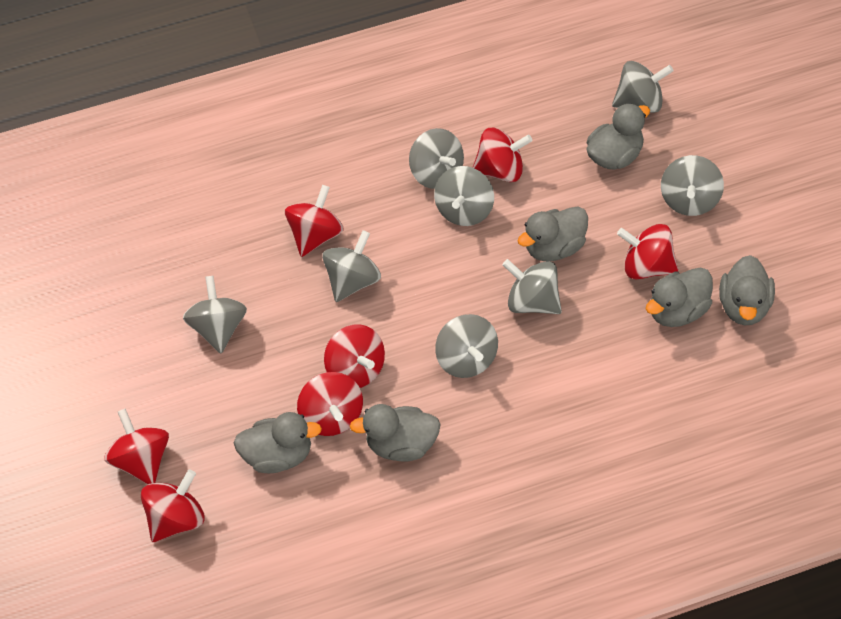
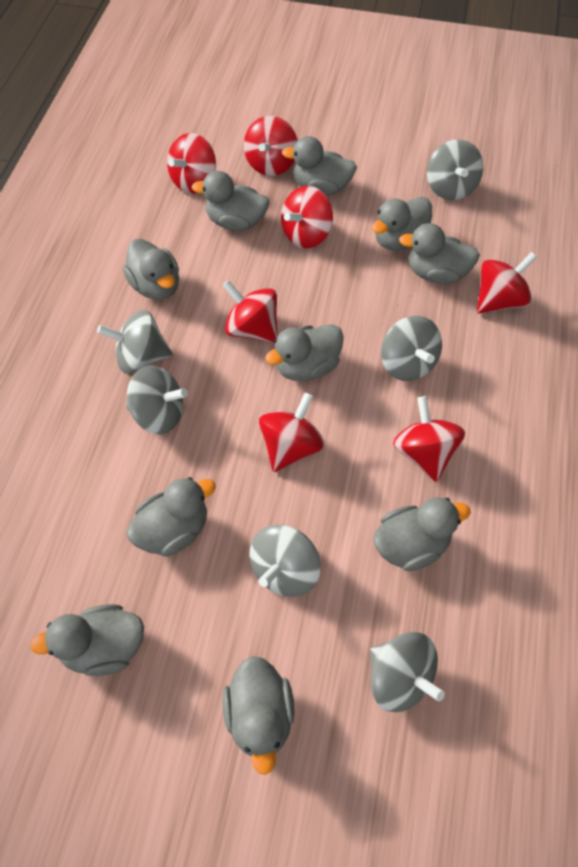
grey duck: 6 -> 10
grey spinning top: 8 -> 6

